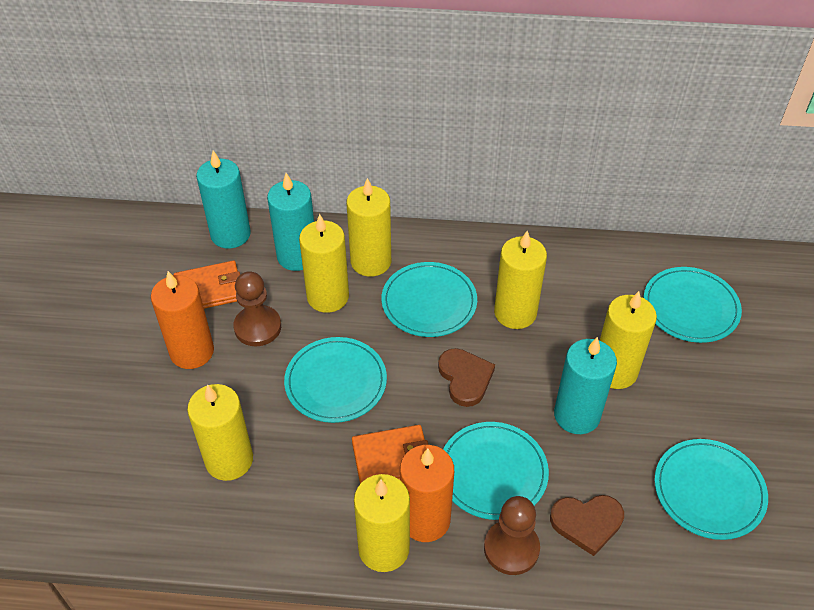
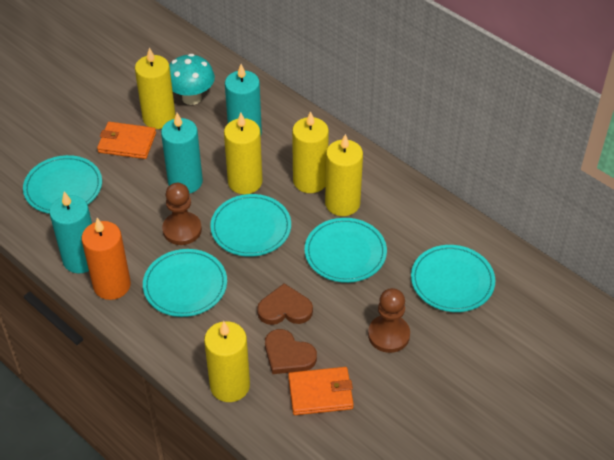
orange candle: 2 -> 1
turquoise mushroom: 0 -> 1
yellow candle: 6 -> 5

